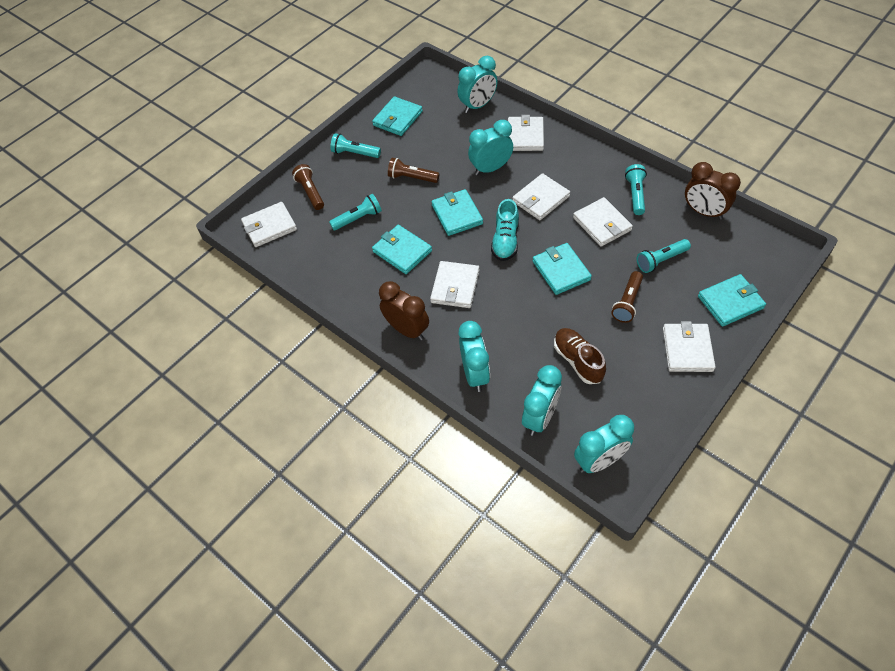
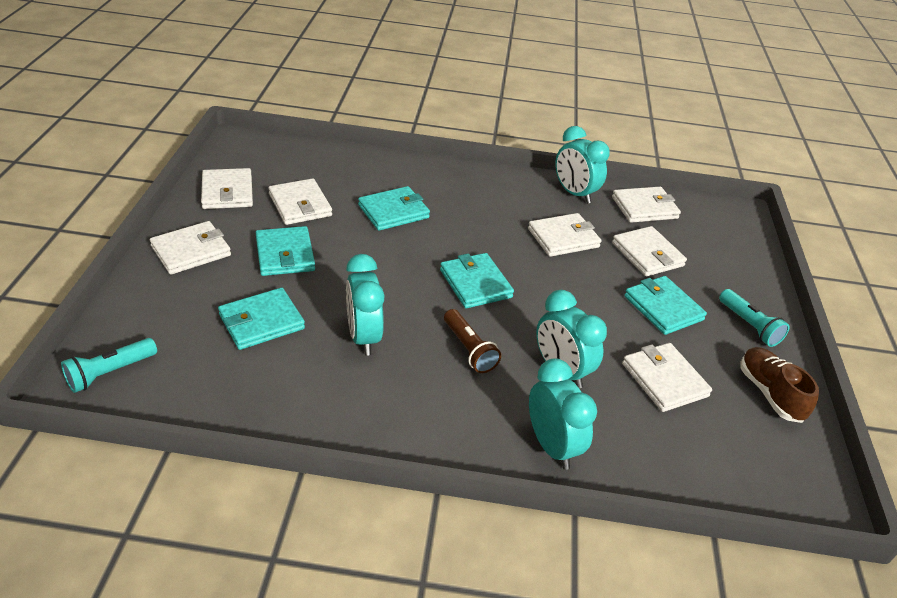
brown clock: 2 -> 0
brown flashlight: 3 -> 1
turquoise clock: 5 -> 4
turquoise flashlight: 4 -> 2
turquoise shoe: 1 -> 0
white wallet: 6 -> 7

